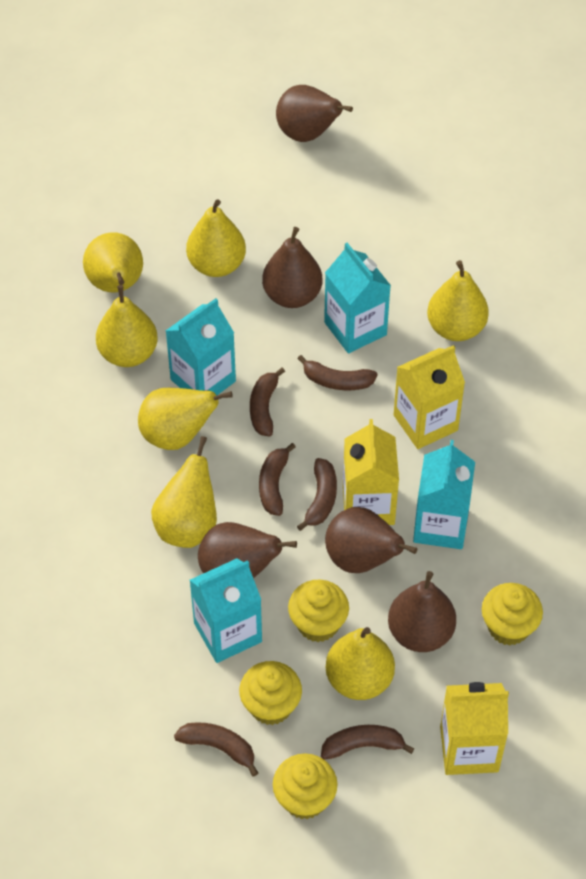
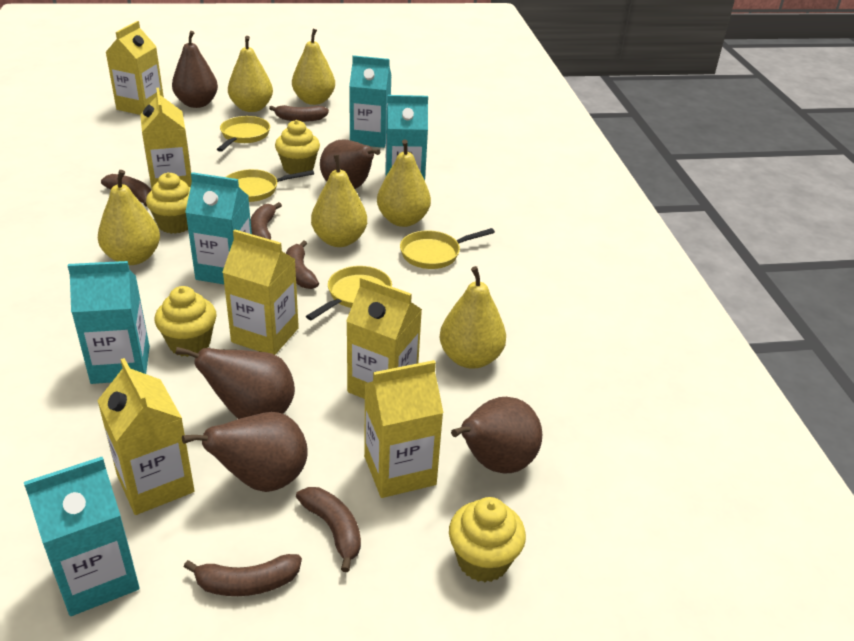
turquoise carton: 4 -> 5
yellow carton: 3 -> 6
yellow pan: 0 -> 4
yellow pear: 7 -> 6

